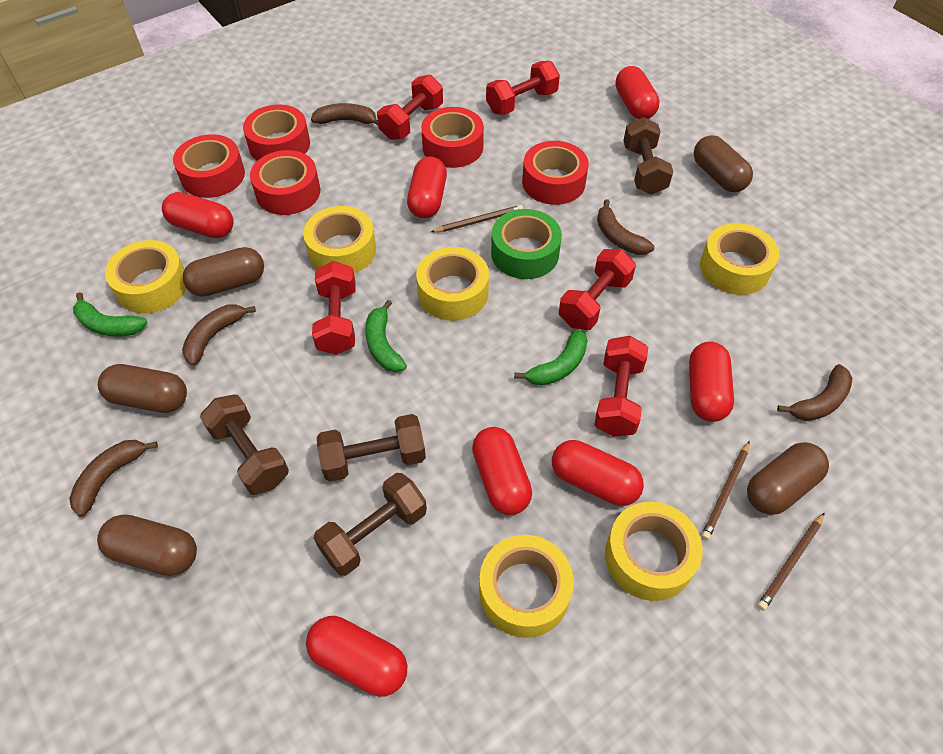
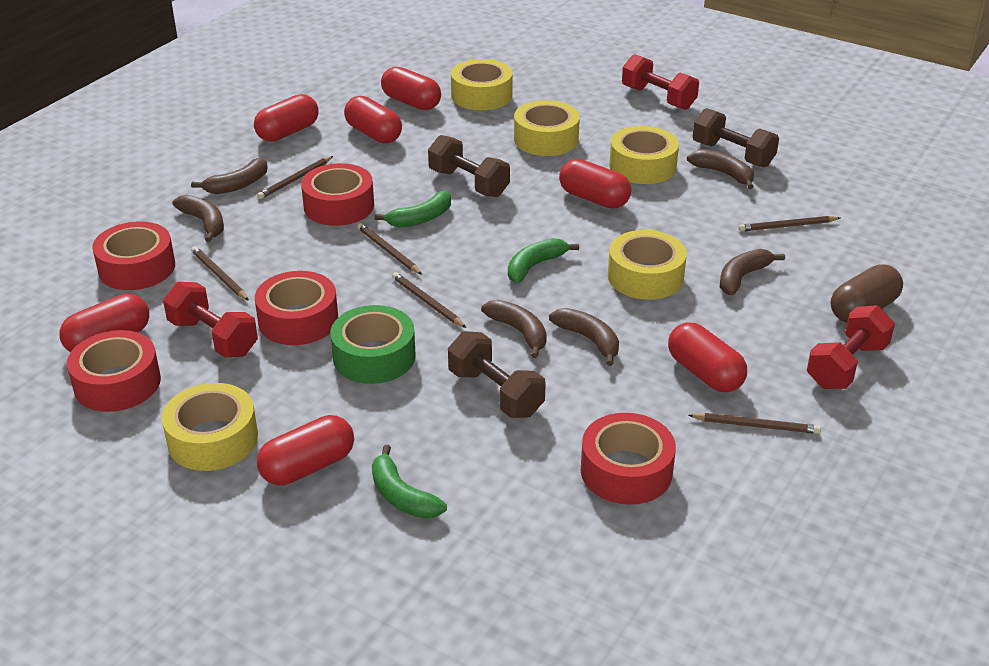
brown banana: 5 -> 6
brown capsule: 5 -> 1
brown dumbbell: 4 -> 3
brown pencil: 3 -> 6
red dumbbell: 5 -> 3
yellow tape: 6 -> 5

